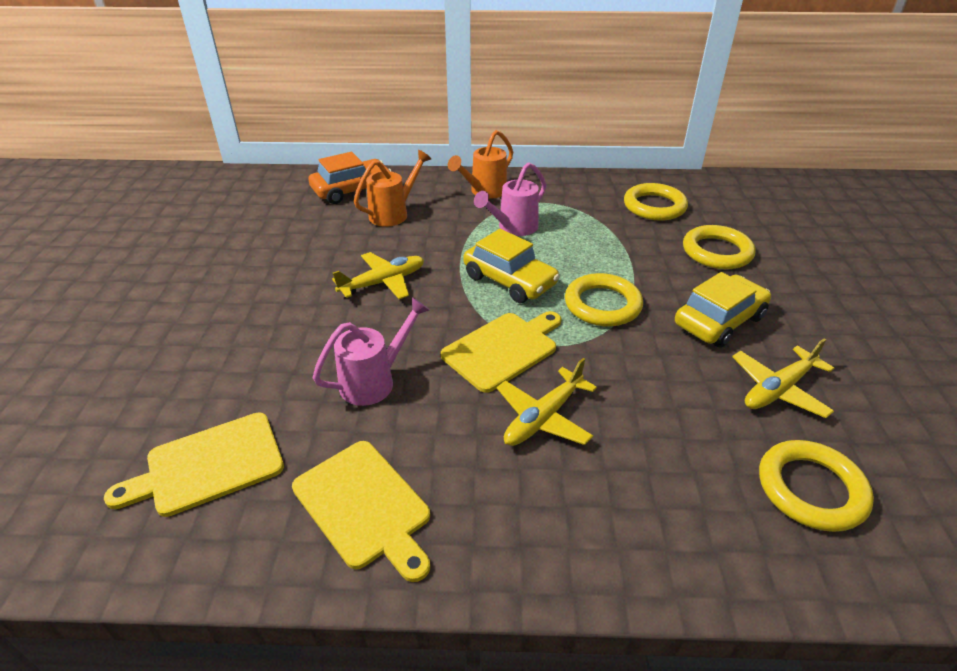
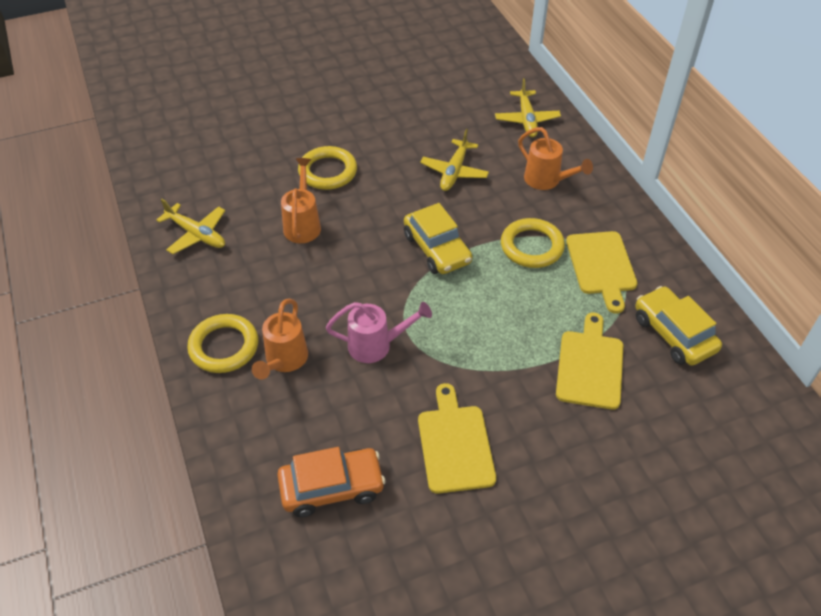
orange watering can: 2 -> 3
pink watering can: 2 -> 1
yellow ring: 4 -> 3

